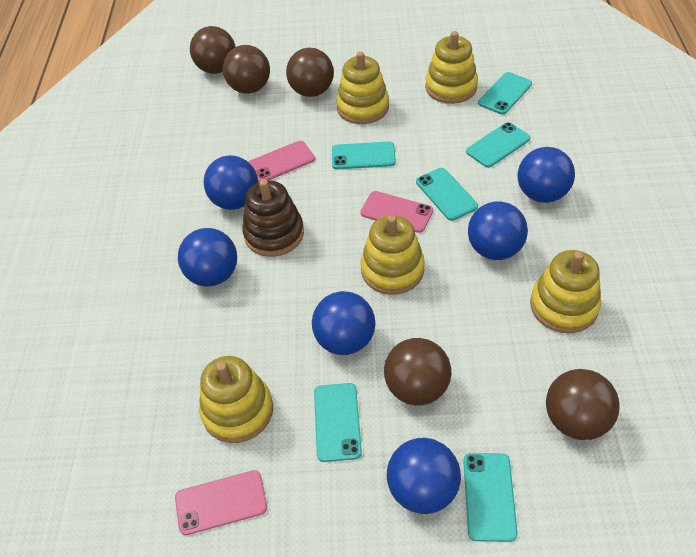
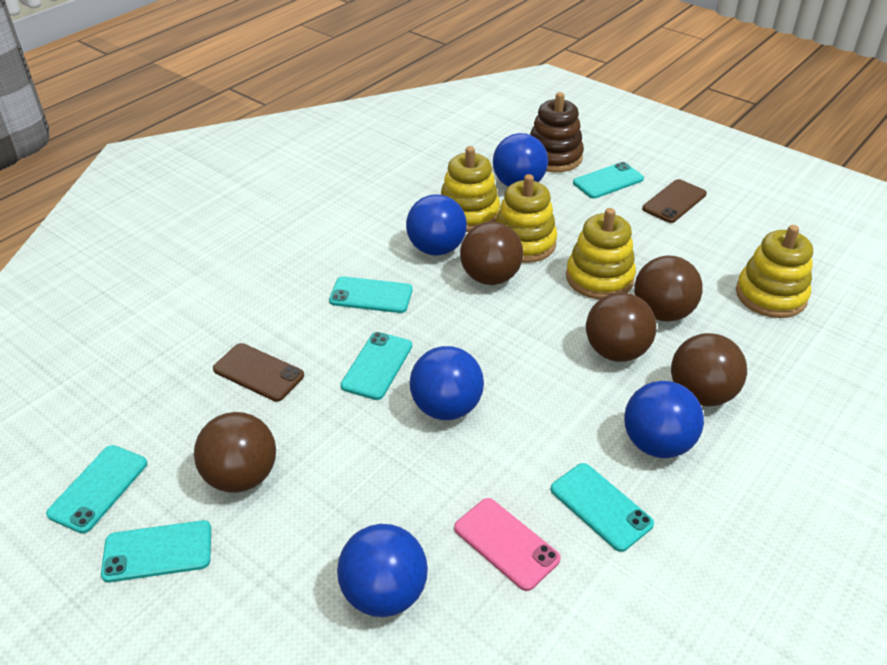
blue ball: 6 -> 5
brown phone: 0 -> 2
pink phone: 3 -> 1
yellow stacking toy: 5 -> 4

